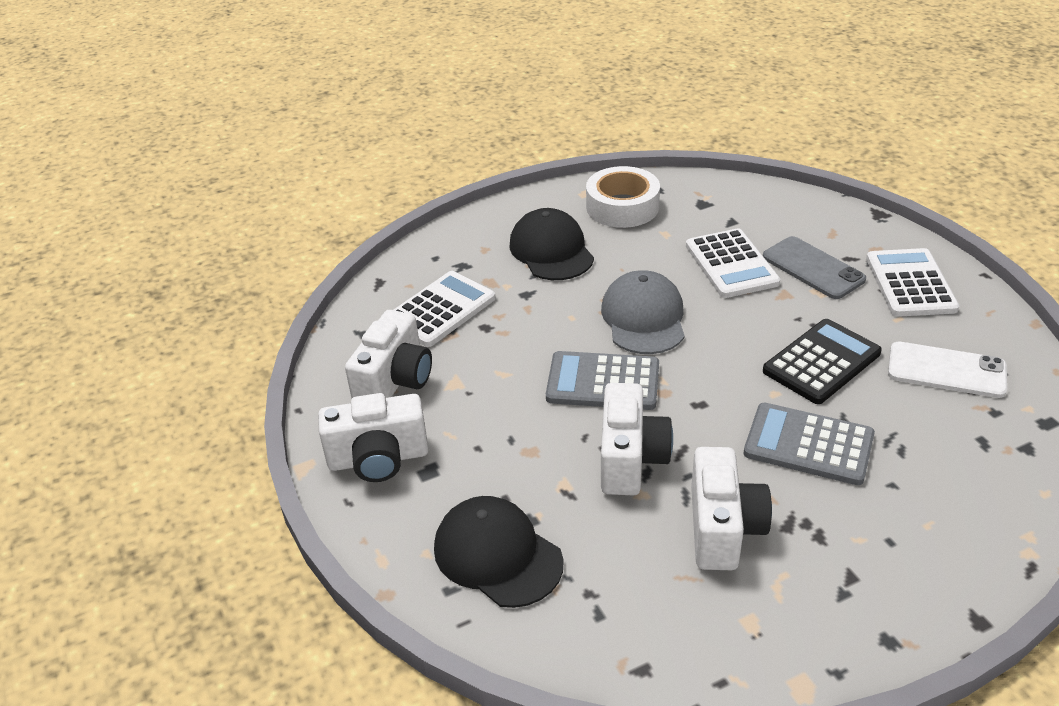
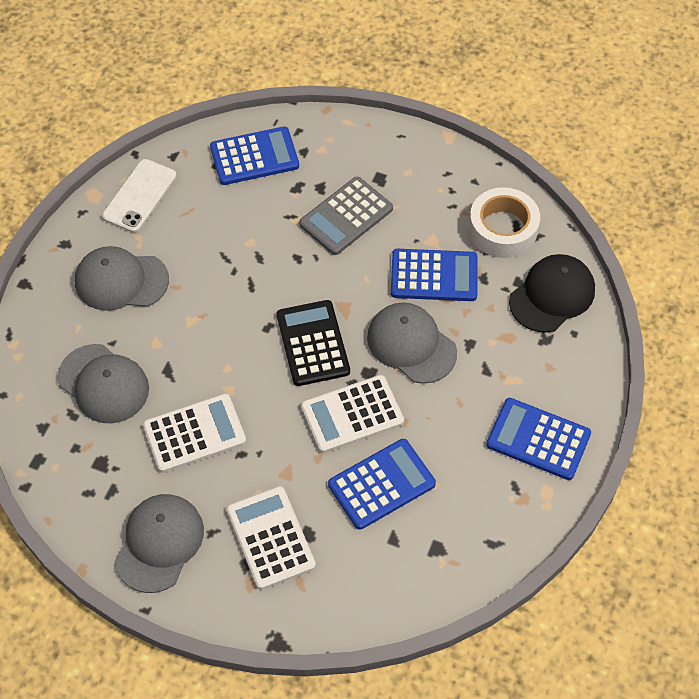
black cap: 2 -> 1
blue calculator: 0 -> 4
grey calculator: 2 -> 1
grey cap: 1 -> 4
grey phone: 1 -> 0
white camera: 4 -> 0

